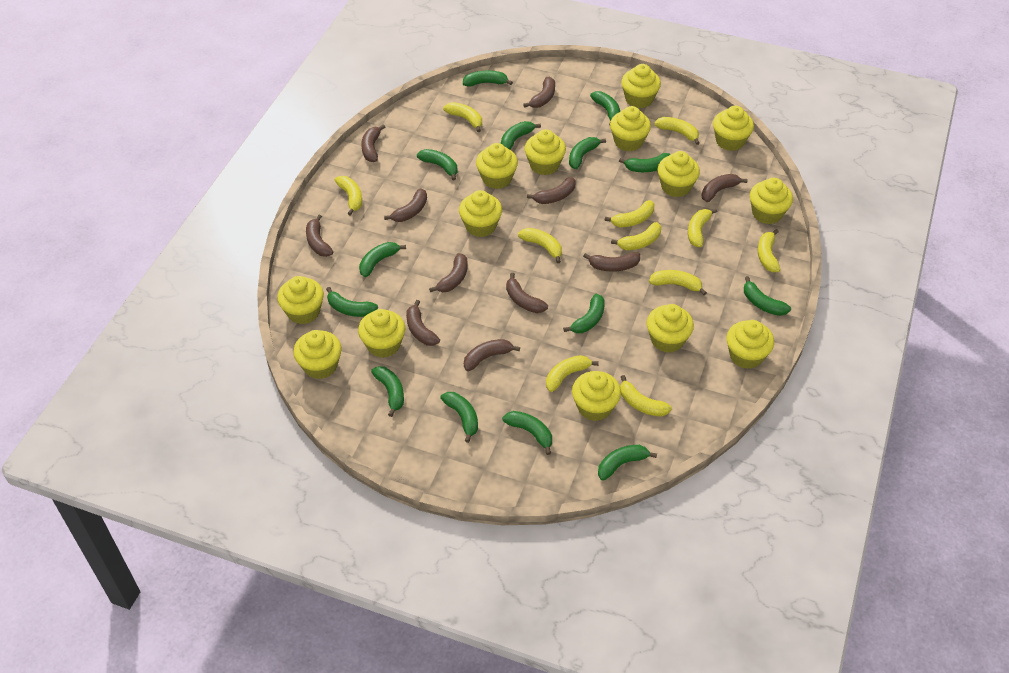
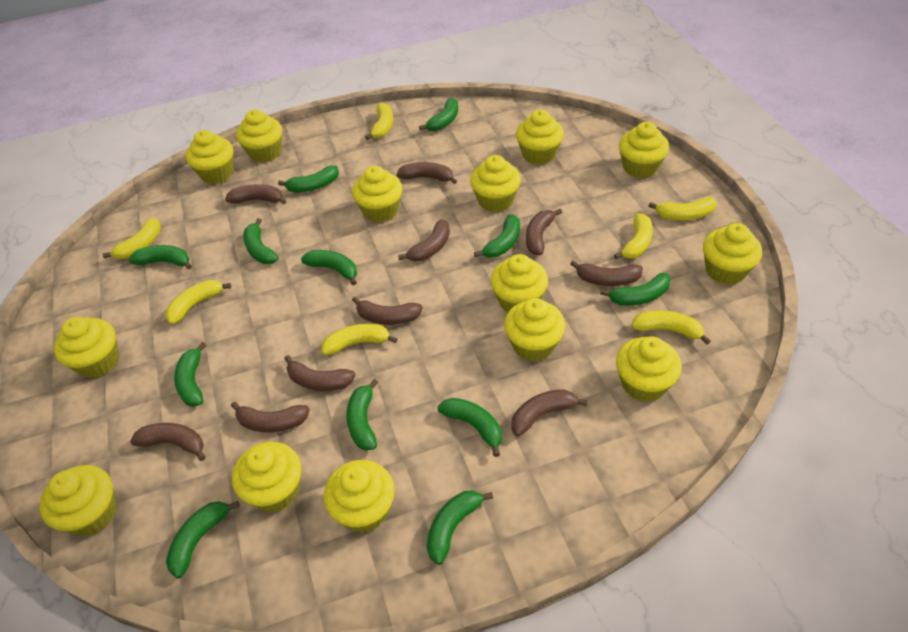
brown banana: 11 -> 10
green banana: 14 -> 12
yellow banana: 11 -> 7

